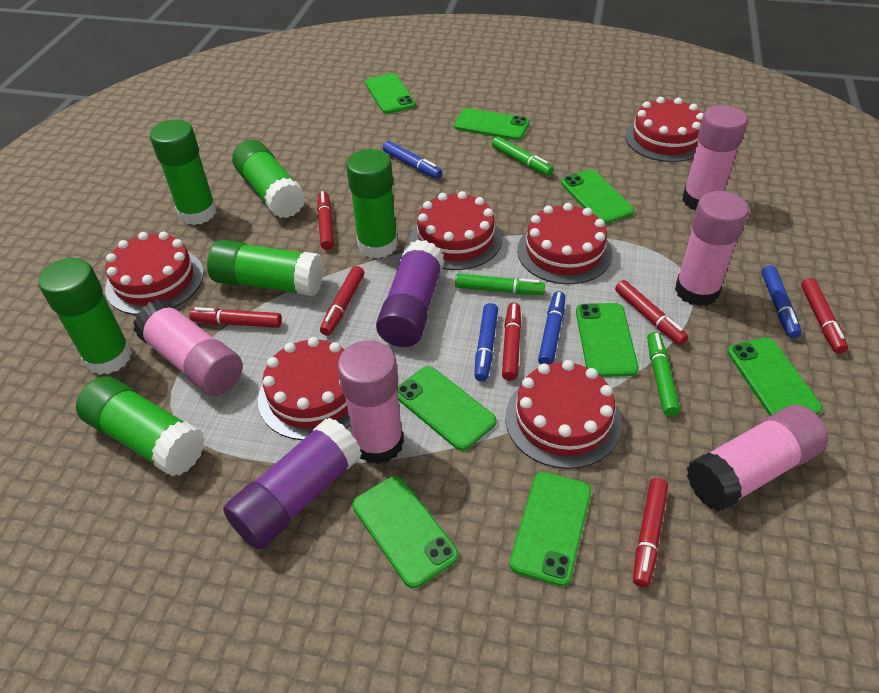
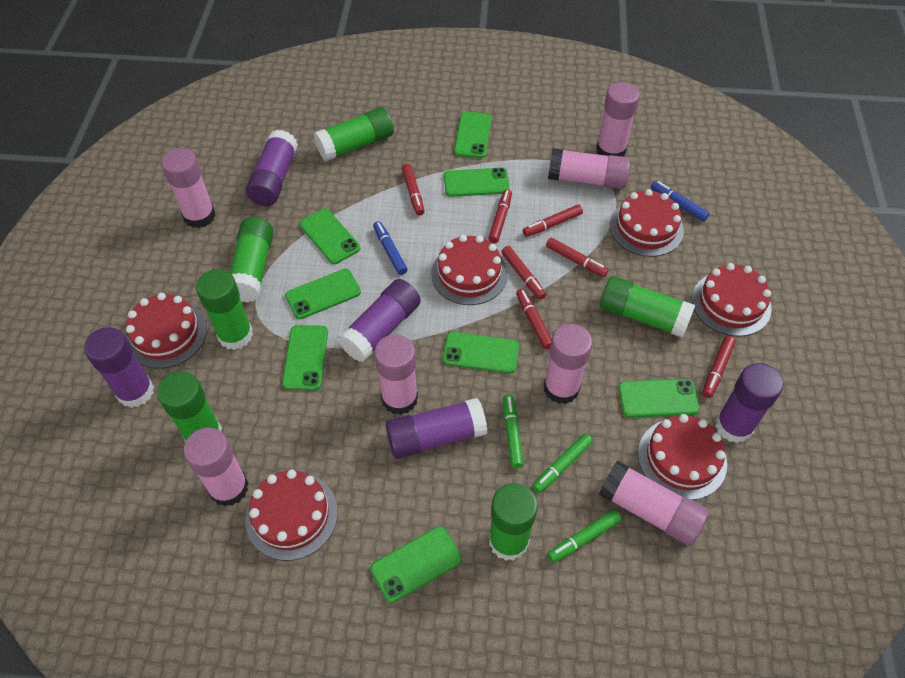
blue marker: 4 -> 2
pink glue stick: 5 -> 7
purple glue stick: 2 -> 5

